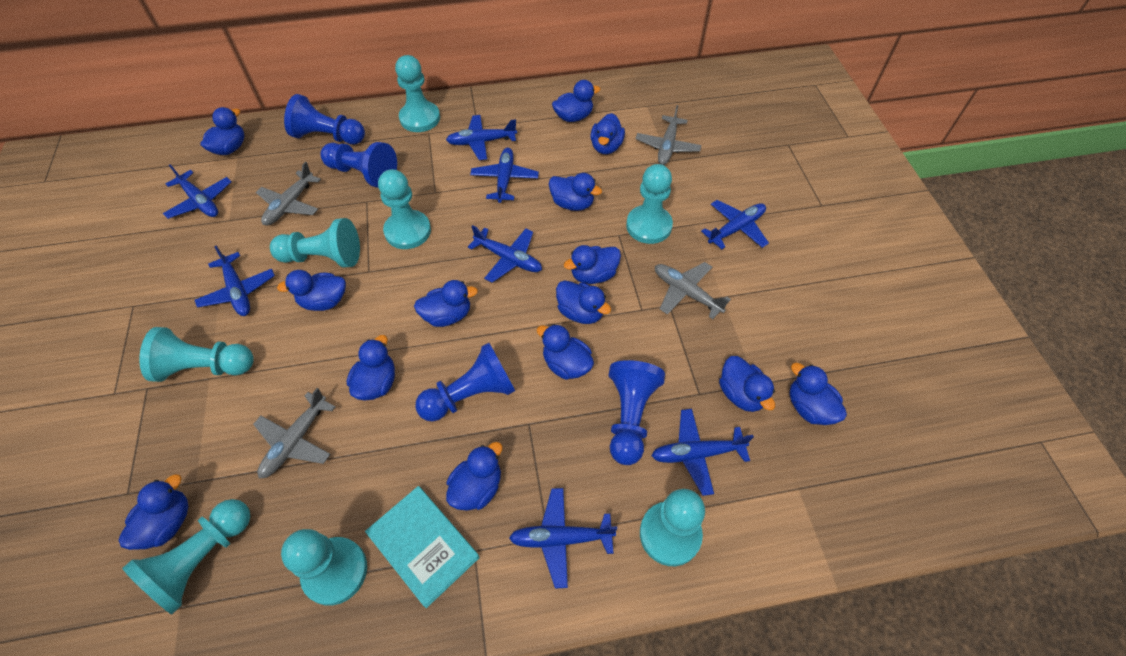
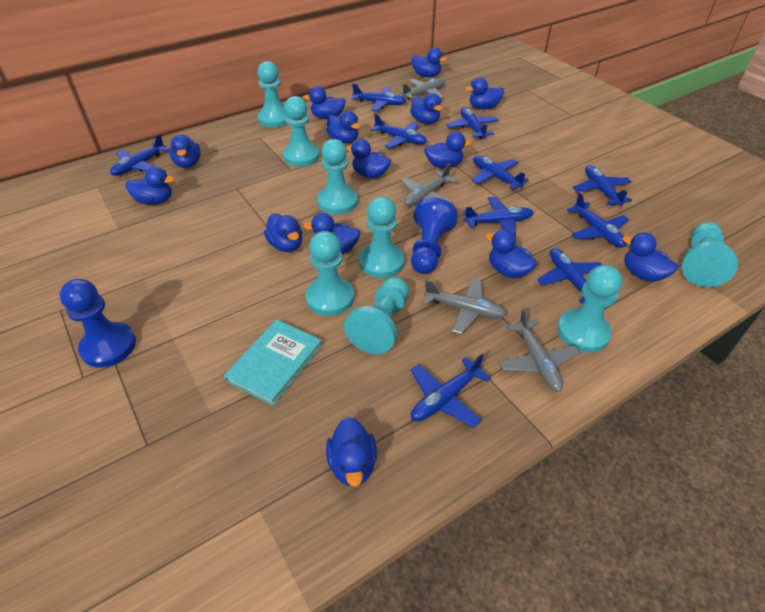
blue pawn: 4 -> 2
blue plane: 8 -> 10

